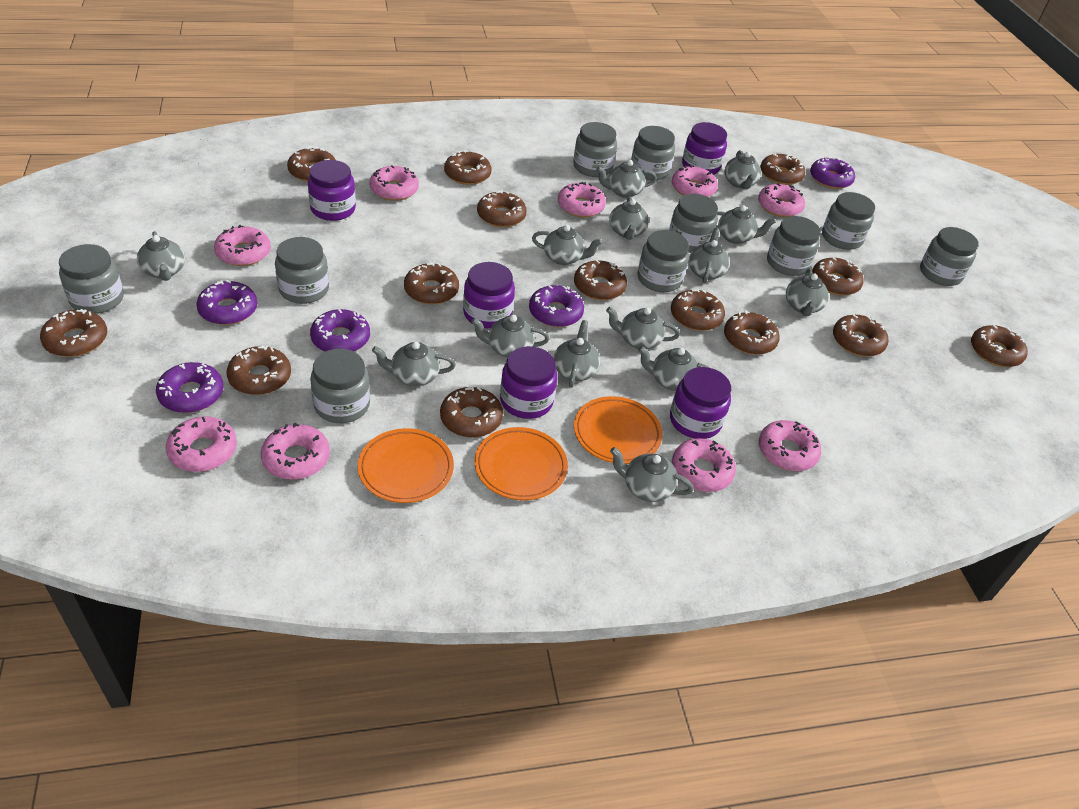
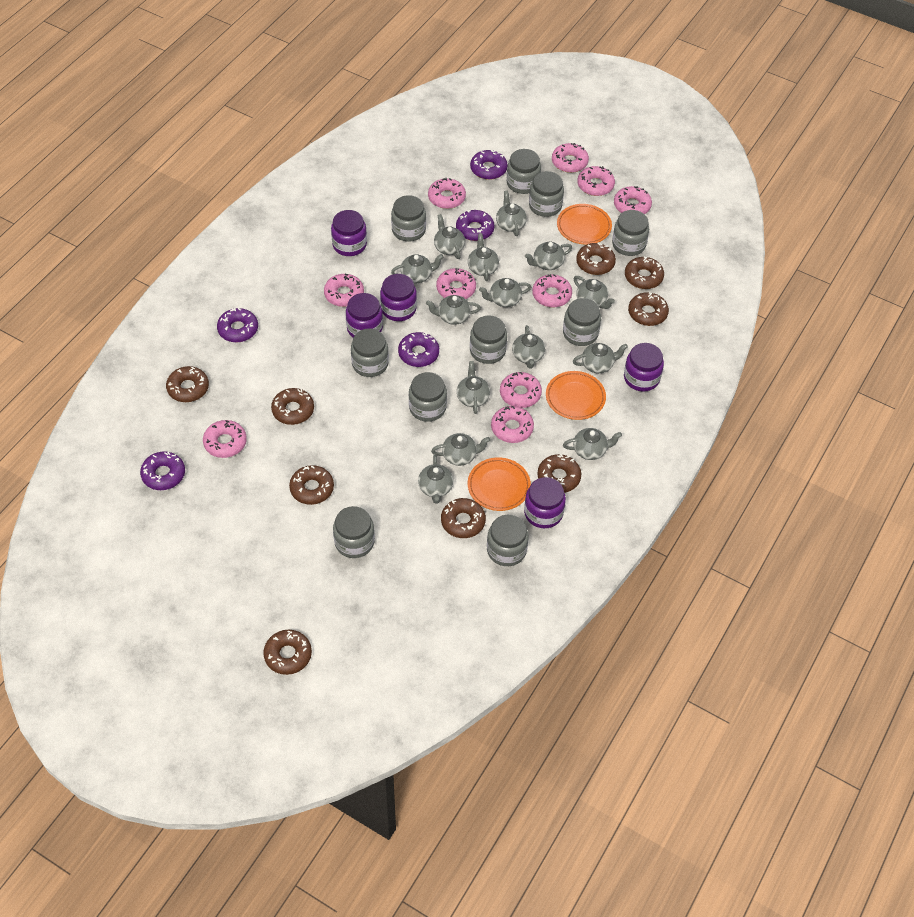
brown donut: 14 -> 9
pink donut: 9 -> 10

